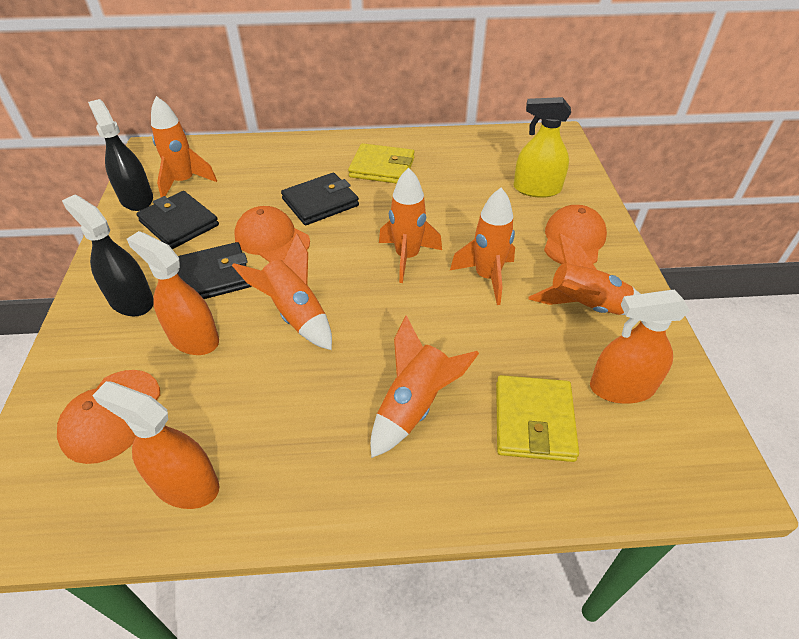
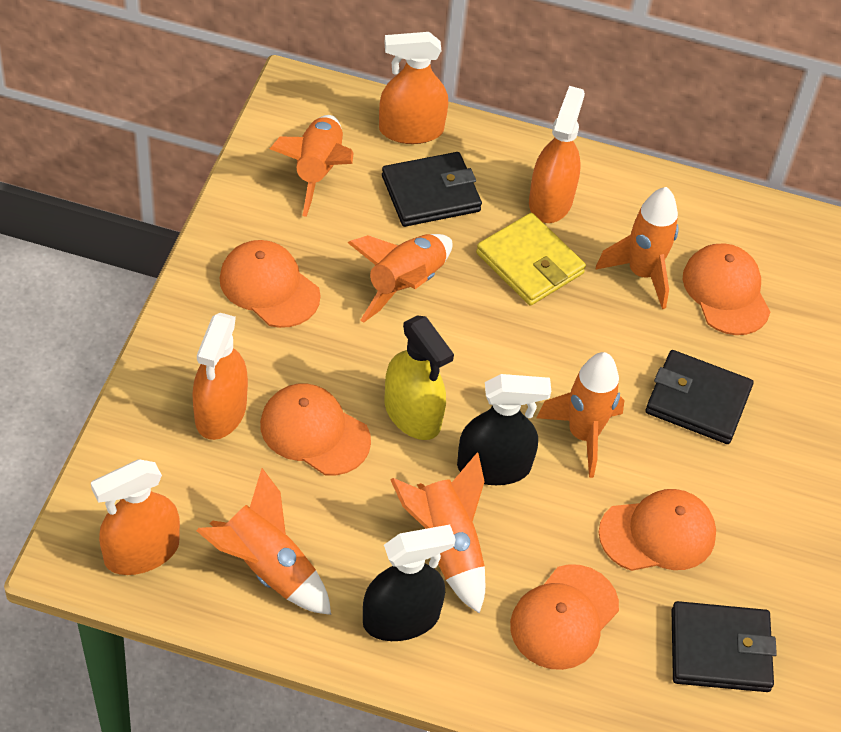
orange cap: 3 -> 5
orange spray bottle: 3 -> 4
yellow wallet: 2 -> 1

